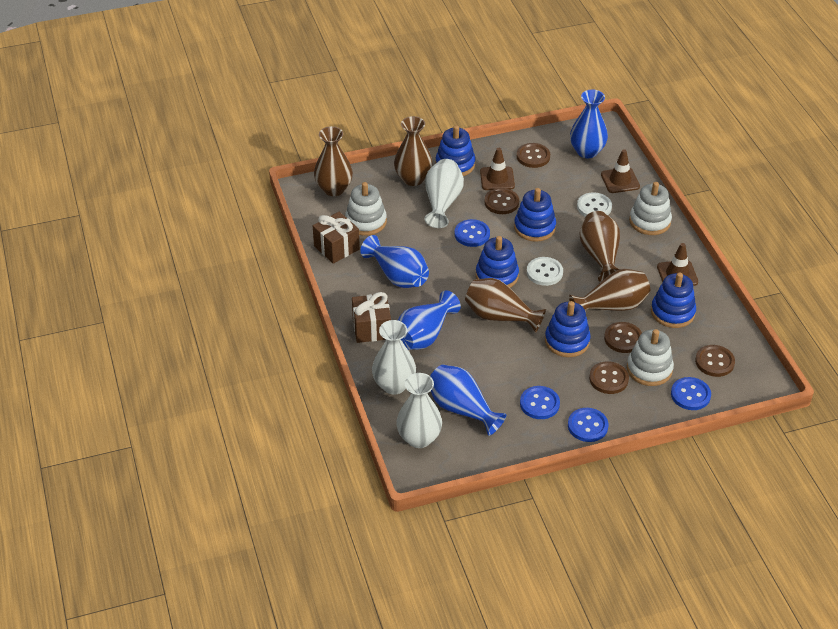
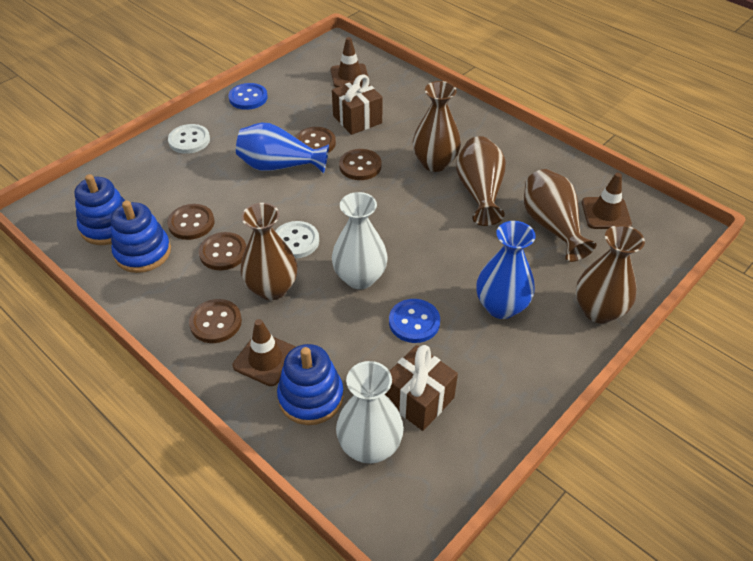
blue button: 4 -> 2
blue stacking toy: 5 -> 3
blue vase: 4 -> 2
white stacking toy: 3 -> 0
white vase: 3 -> 2

